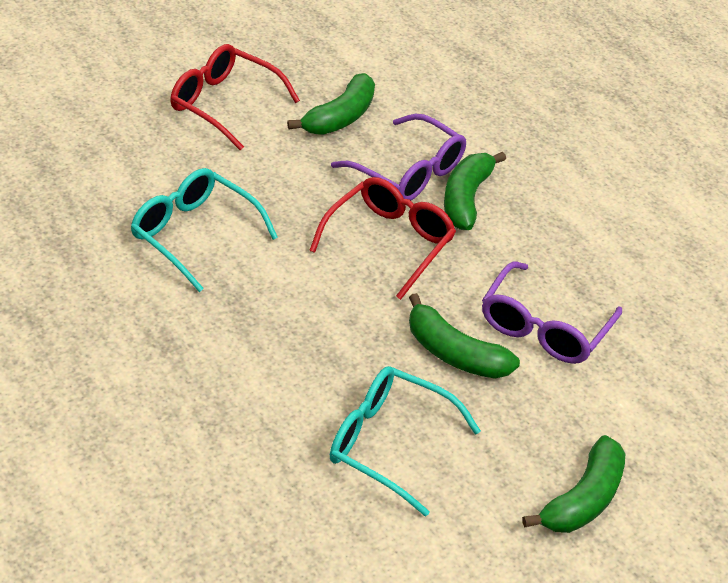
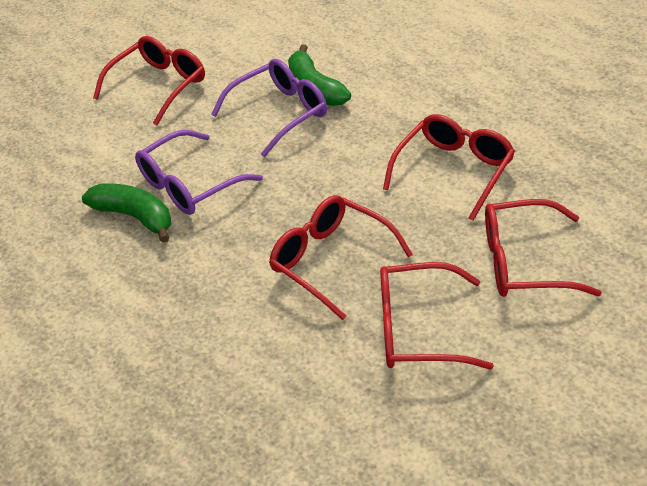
green banana: 4 -> 2
red glasses: 2 -> 5
turquoise glasses: 2 -> 0

